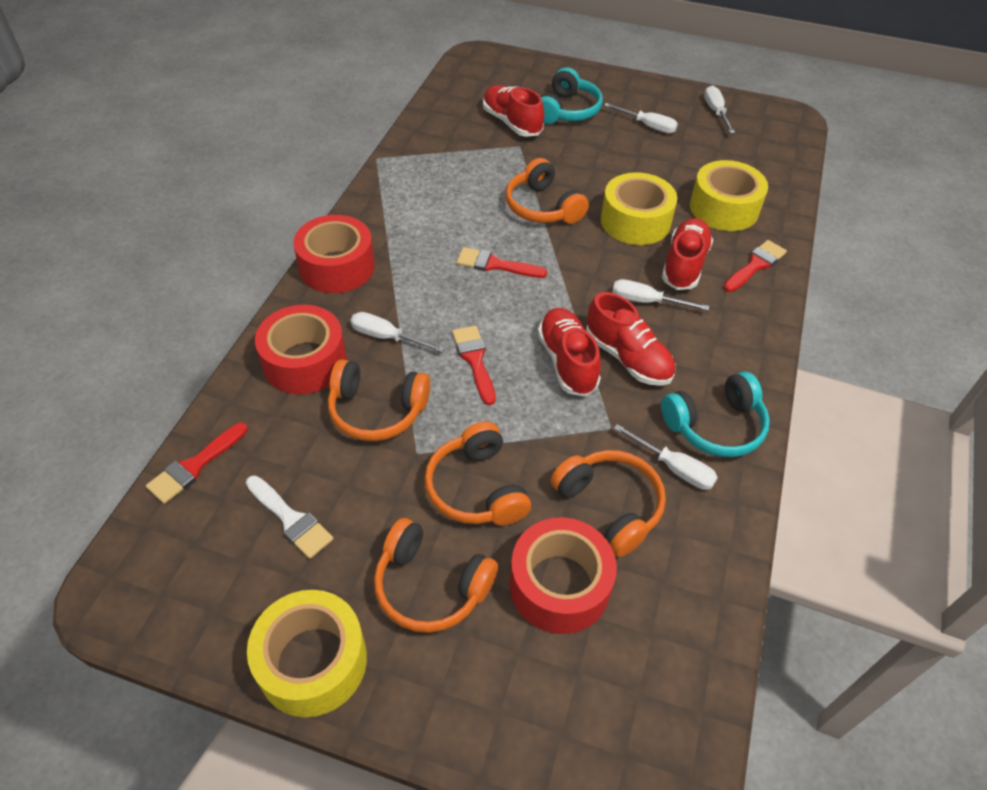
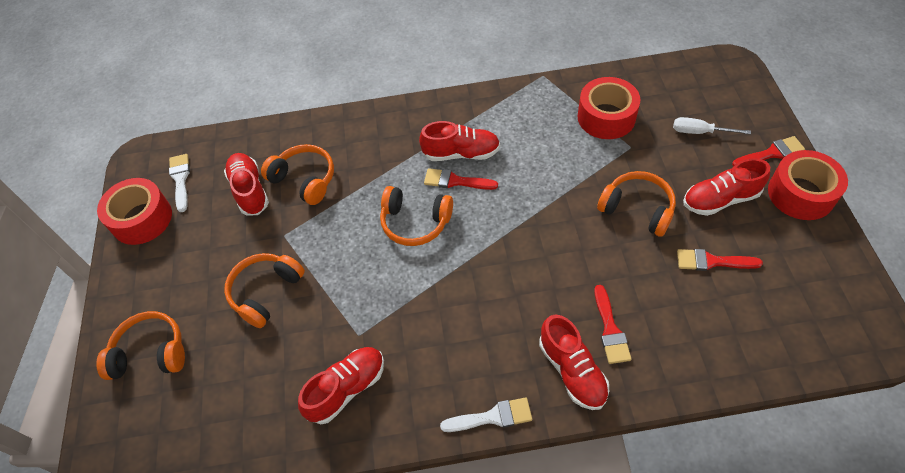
red shoe: 4 -> 5
turquoise headphones: 2 -> 0
white brush: 1 -> 2
white screwdriver: 5 -> 1
yellow tape: 3 -> 0

